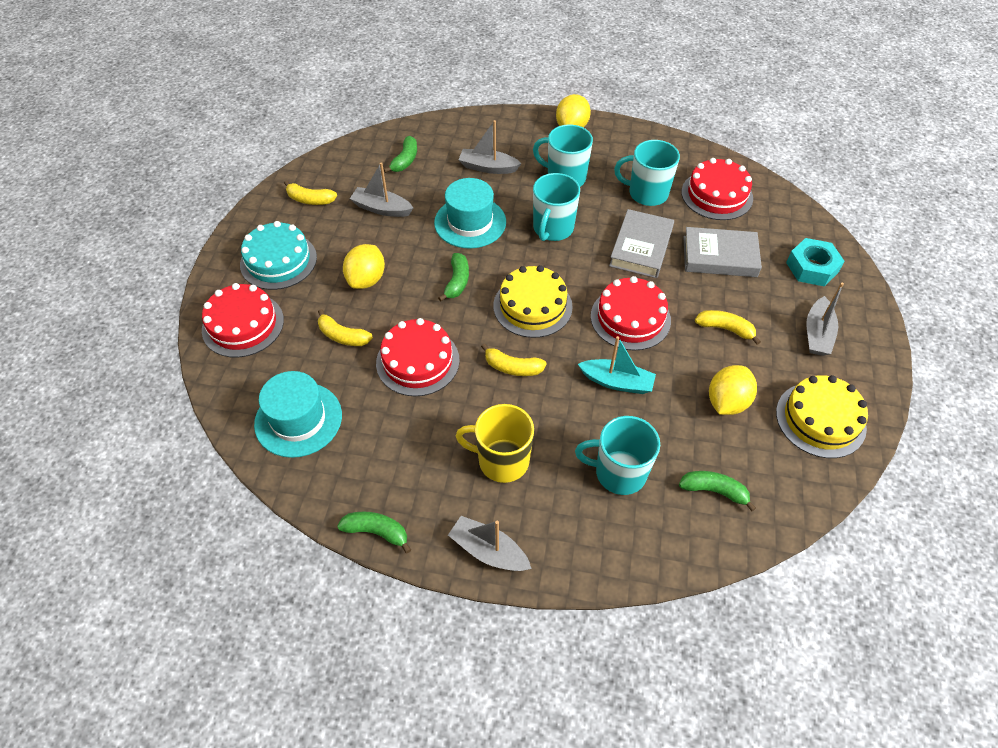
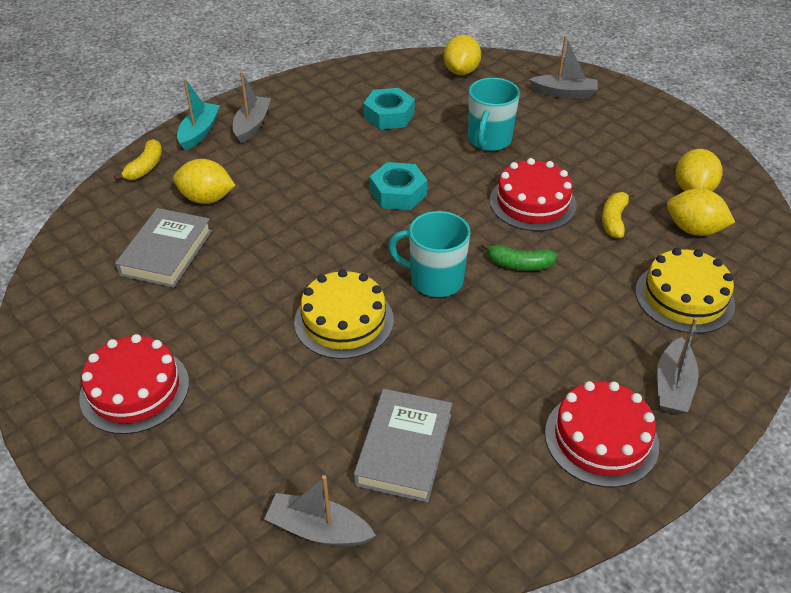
green banana: 4 -> 1
red cake: 4 -> 3
turquoise cake: 1 -> 0
turquoise hat: 2 -> 0
turquoise mug: 4 -> 2
turquoise nut: 1 -> 2
yellow banana: 4 -> 2
yellow lemon: 3 -> 4
yellow mug: 1 -> 0

